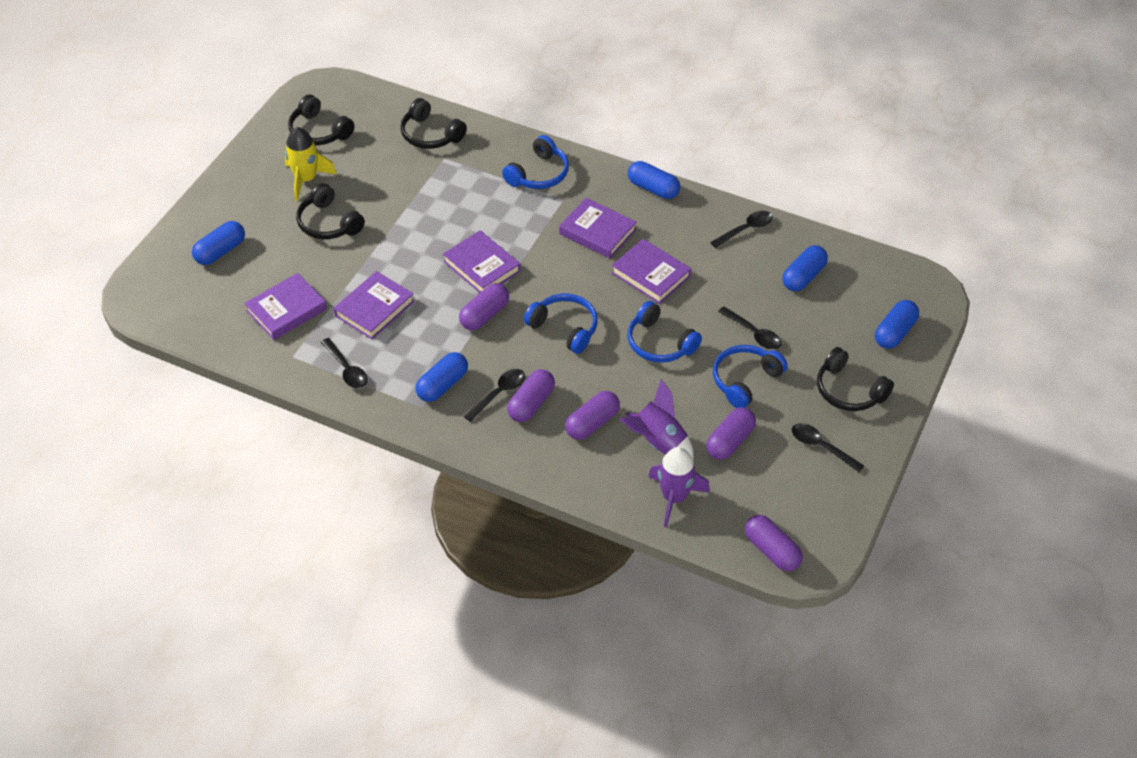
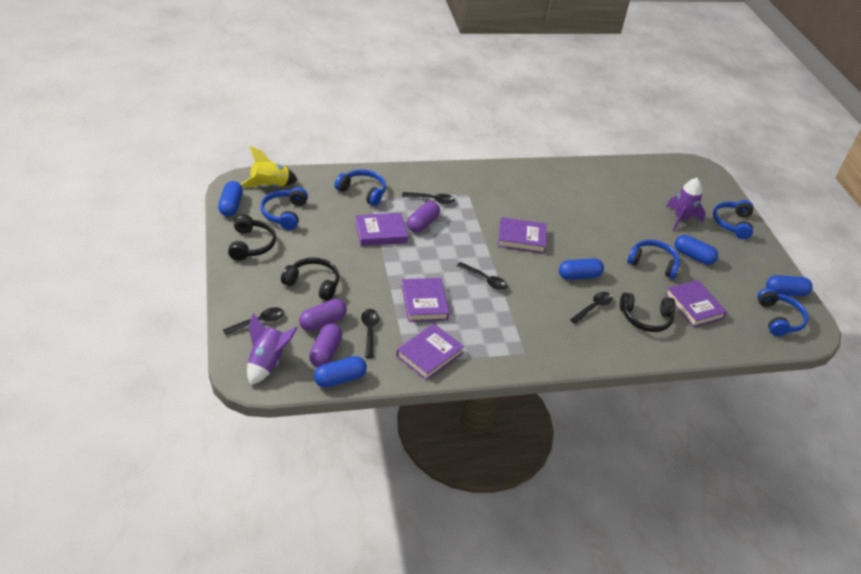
black headphones: 4 -> 3
blue headphones: 4 -> 5
purple capsule: 5 -> 3

